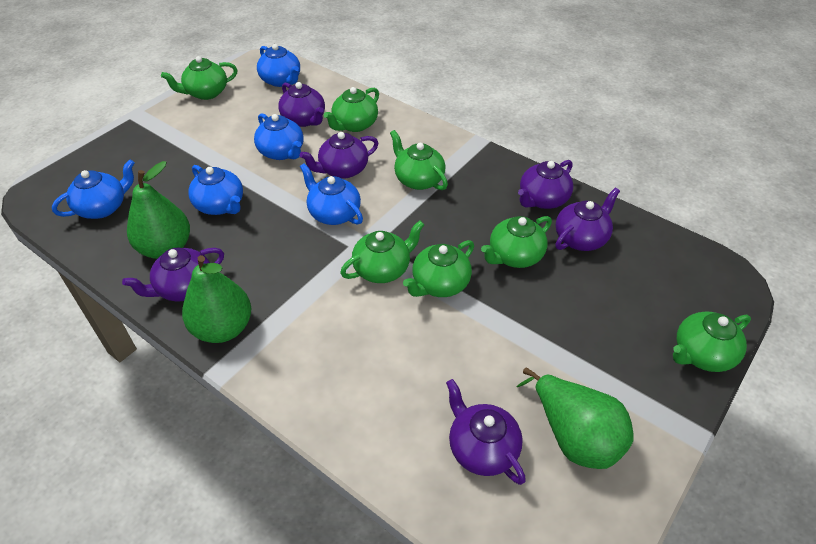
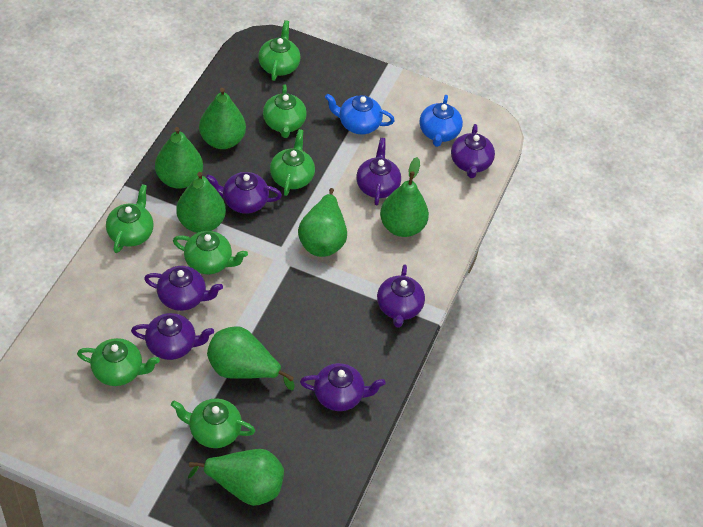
blue teapot: 5 -> 2
green pear: 3 -> 7
purple teapot: 6 -> 7

